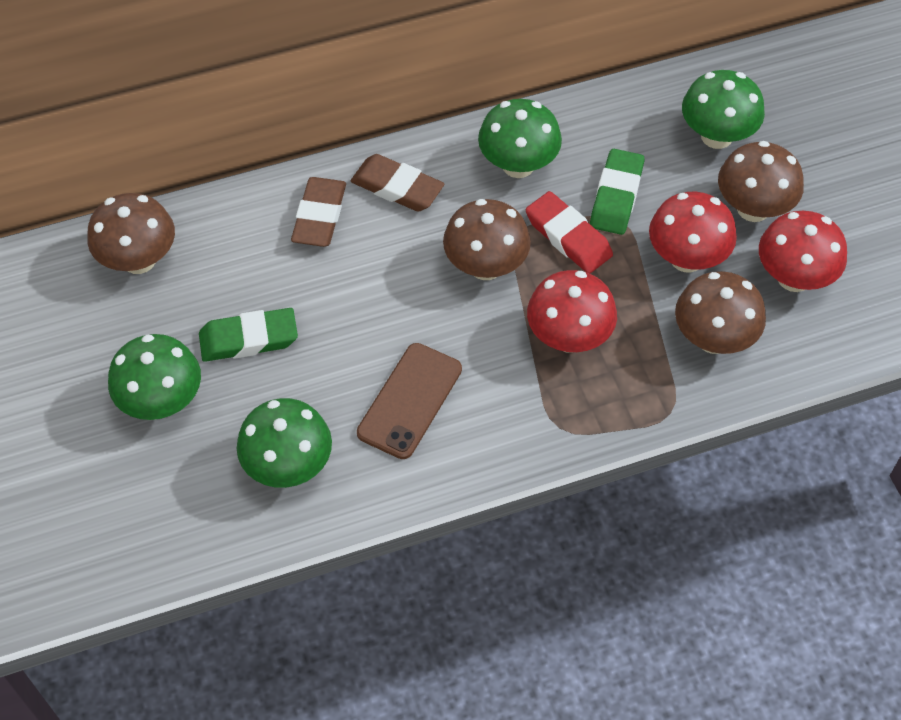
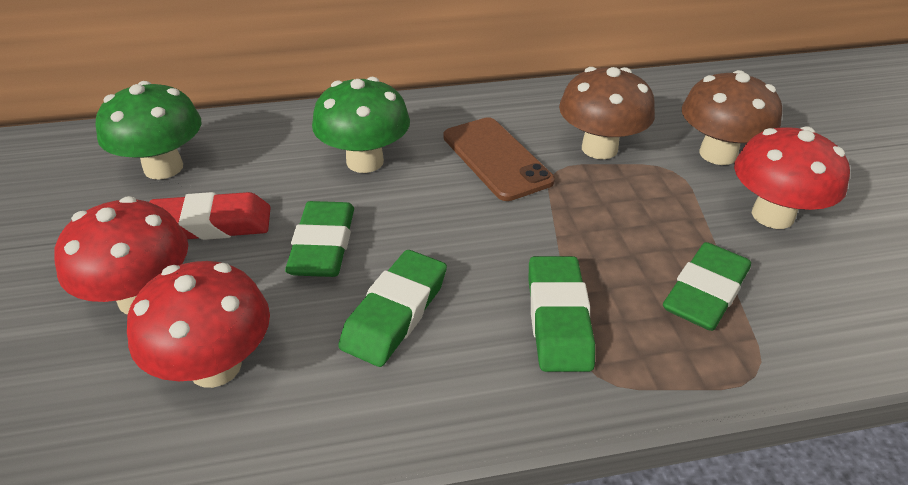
brown eraser: 2 -> 0
brown mushroom: 4 -> 2
green eraser: 2 -> 4
green mushroom: 4 -> 2

